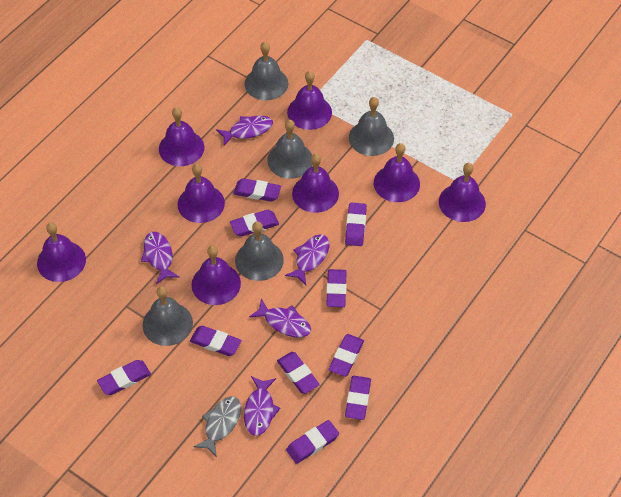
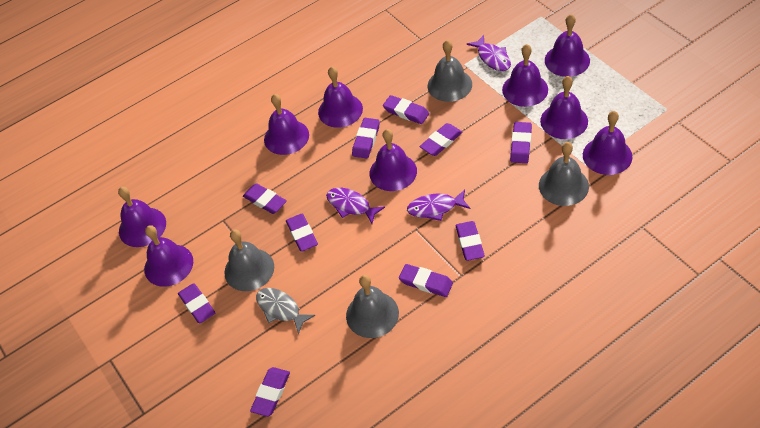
grey bell: 5 -> 4
purple bell: 8 -> 9
purple fish: 5 -> 3

